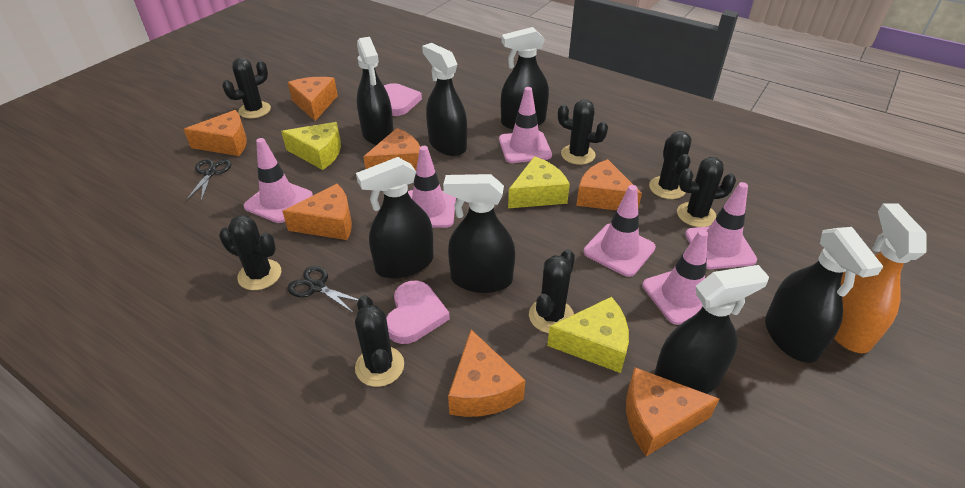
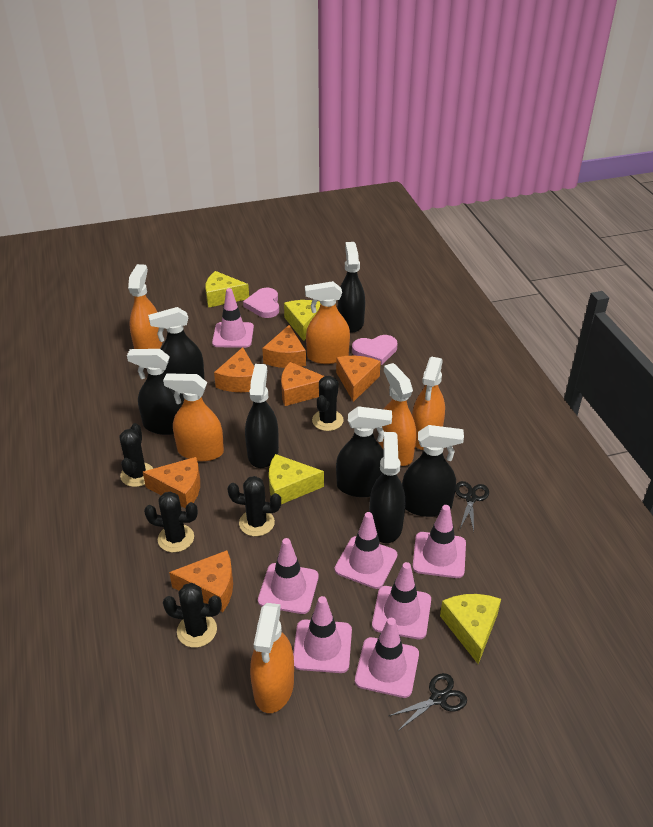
black cactus: 7 -> 5
orange cheese: 7 -> 6
orange spray bottle: 1 -> 6
pink traffic cone: 6 -> 7
yellow cheese: 3 -> 4

